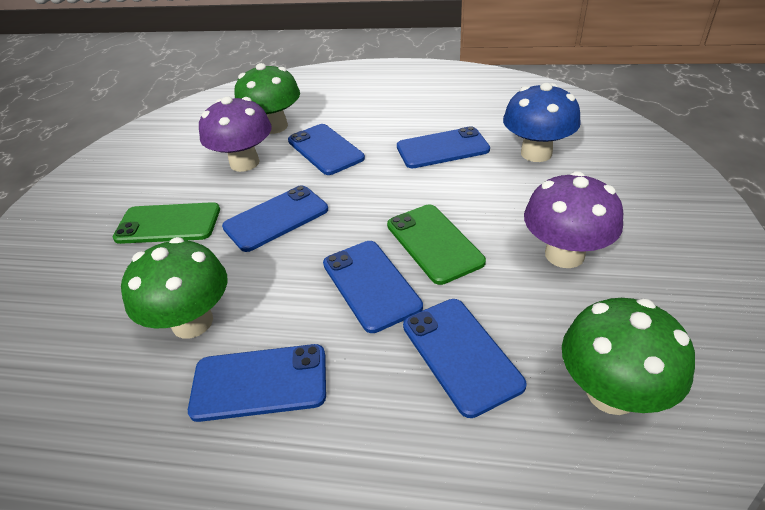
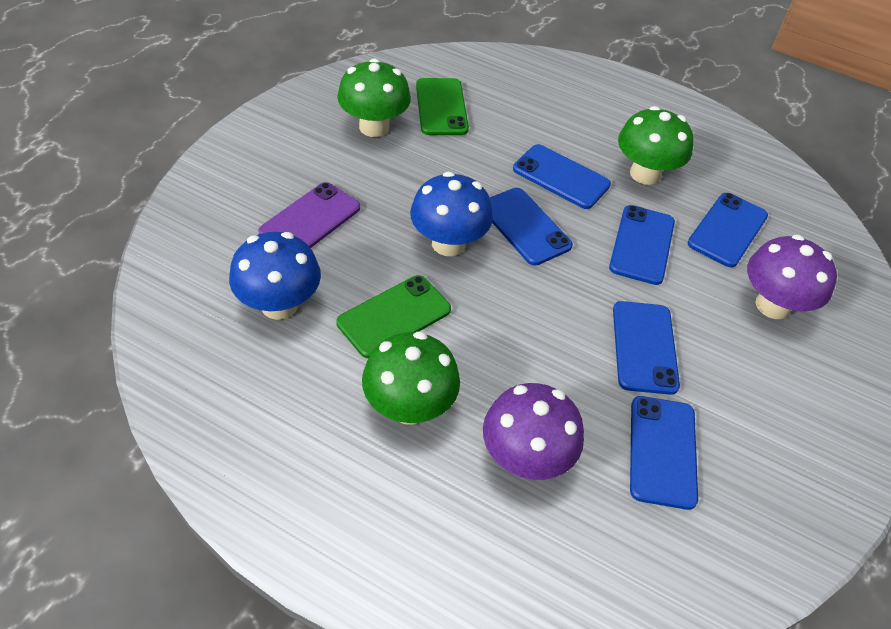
blue mushroom: 1 -> 2
purple phone: 0 -> 1

